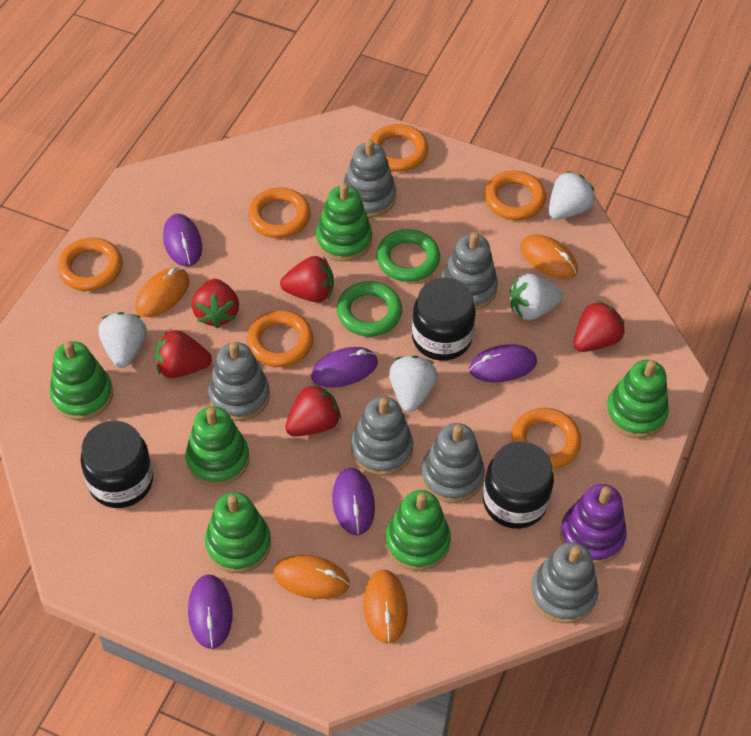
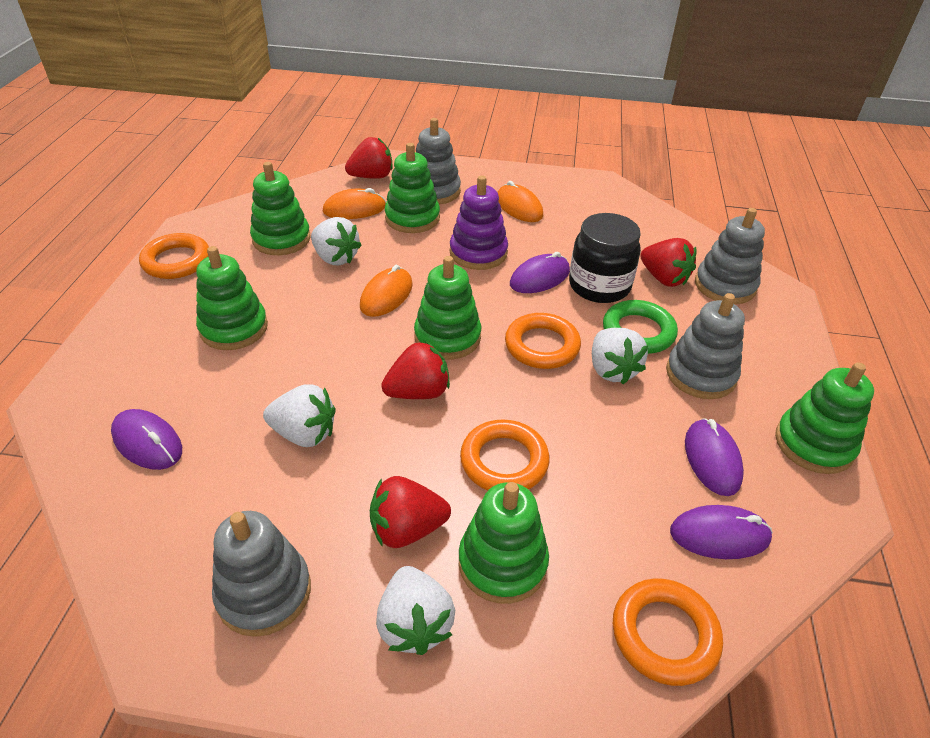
black jar: 3 -> 1
green ring: 2 -> 1
grey stacking toy: 6 -> 4
orange mouse: 4 -> 3
orange ring: 6 -> 4
purple mouse: 5 -> 4
red strawberry: 5 -> 4

